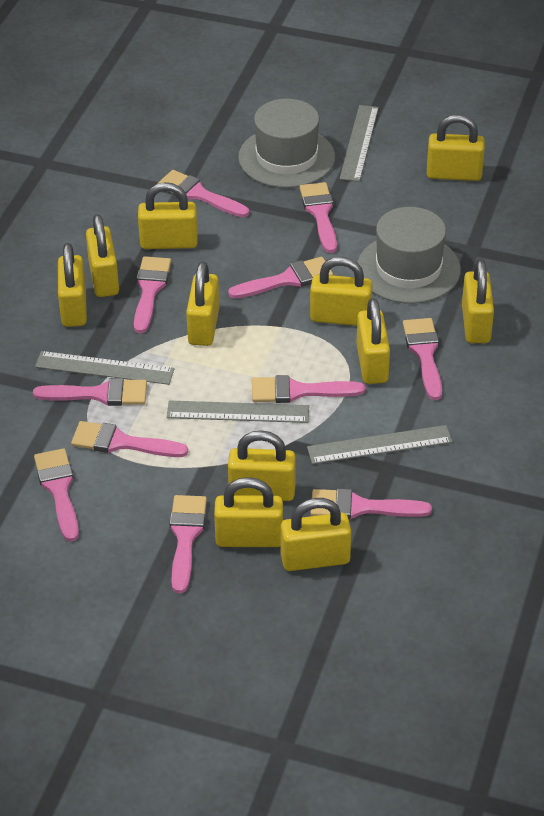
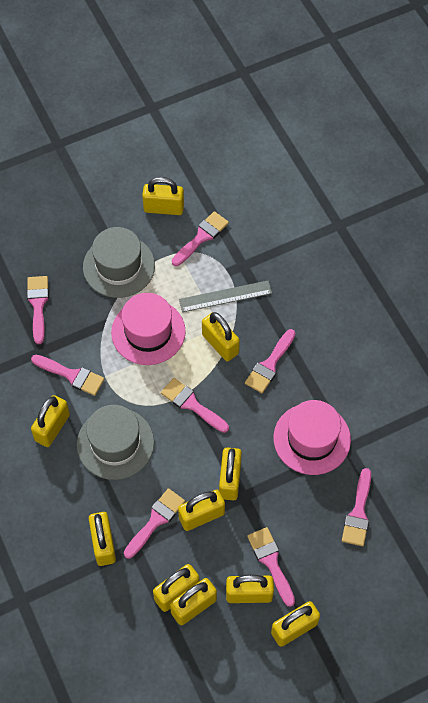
grey ruler: 4 -> 1
pink brush: 11 -> 8
pink hat: 0 -> 2
yellow padlock: 11 -> 10

